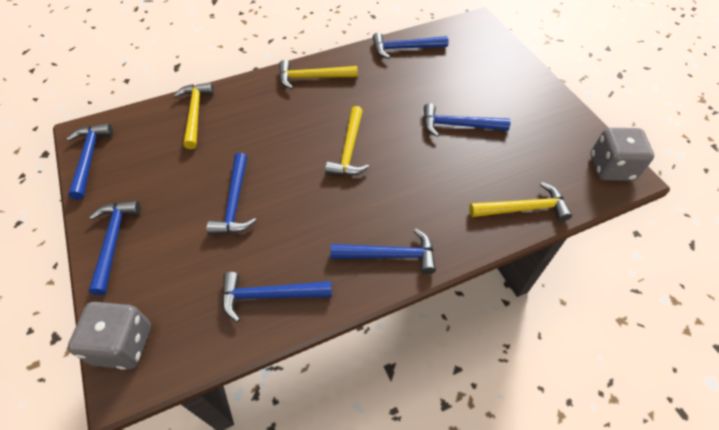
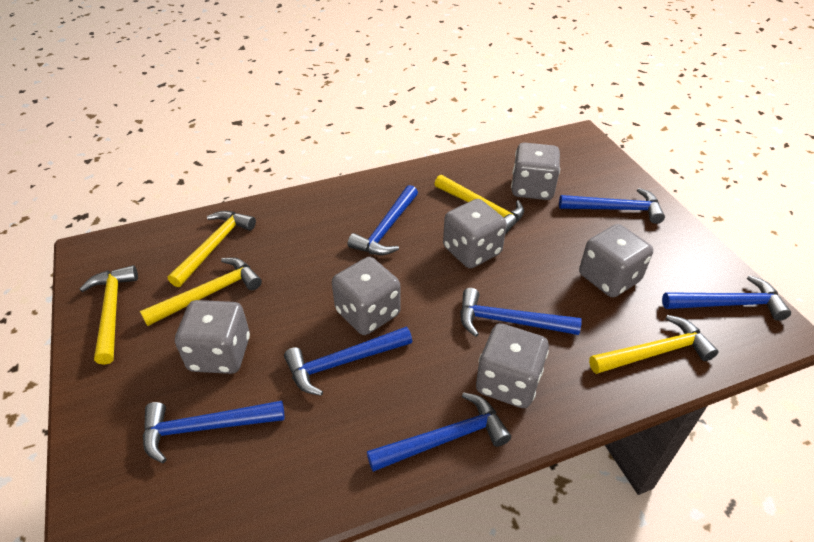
grey dice: 2 -> 6
yellow hammer: 4 -> 5

